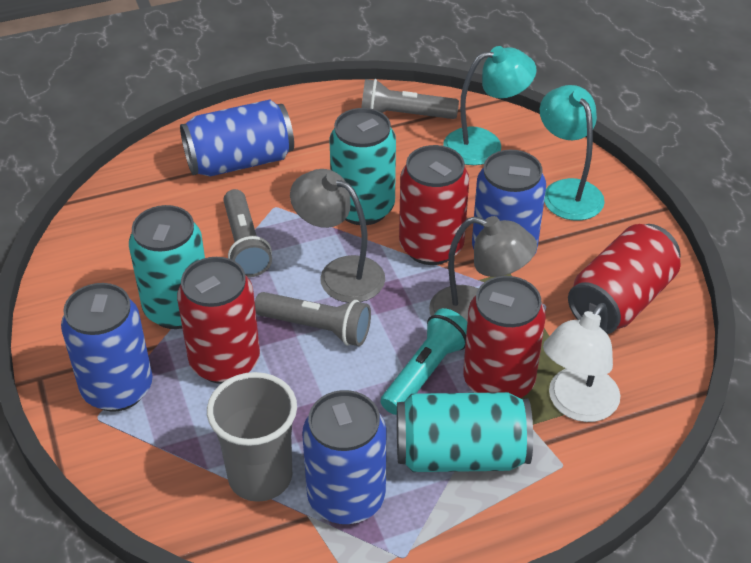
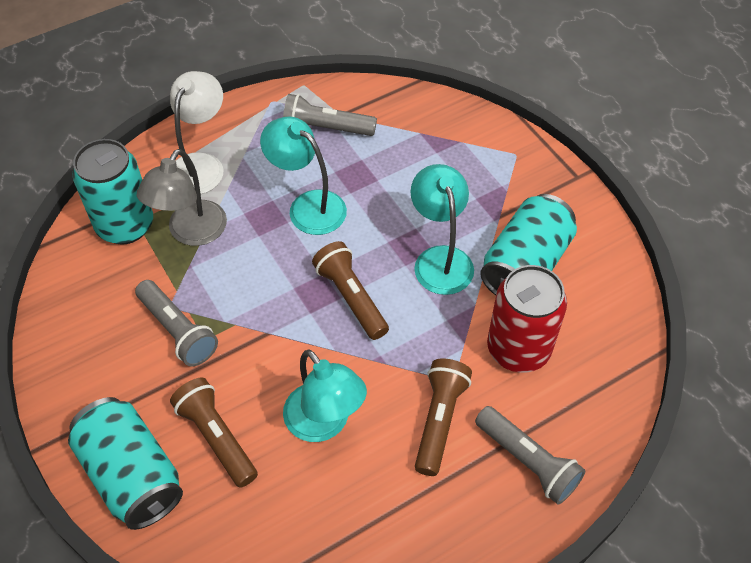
blue can: 4 -> 0
brown flashlight: 0 -> 3
grey cup: 1 -> 0
grey lamp: 2 -> 1
red can: 4 -> 1
turquoise flashlight: 1 -> 0
turquoise lamp: 2 -> 3

